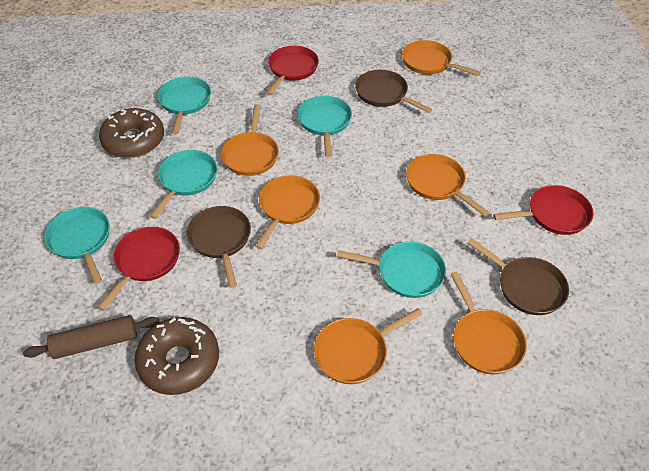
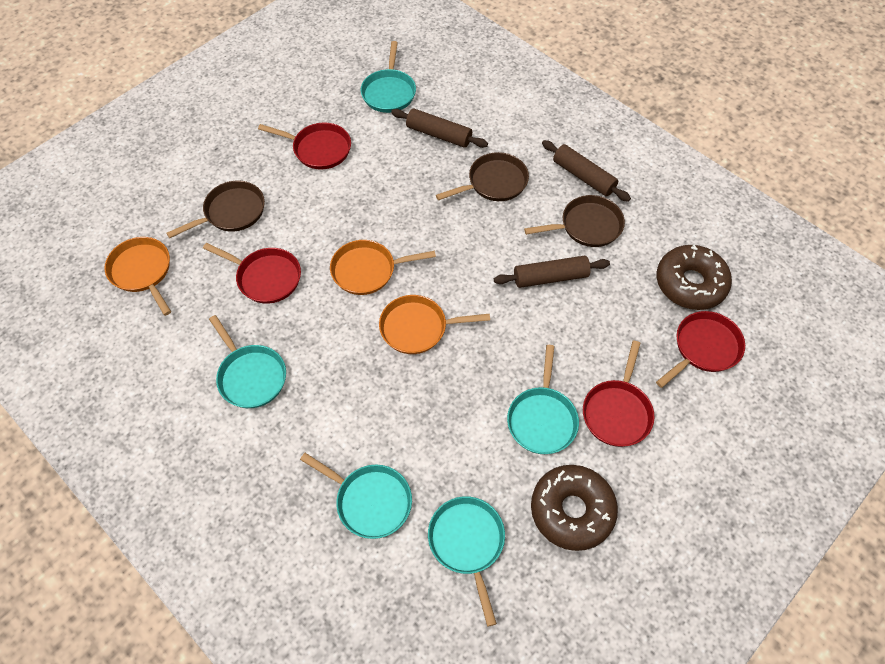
brown rolling pin: 1 -> 3
orange pan: 6 -> 3
red pan: 3 -> 4

